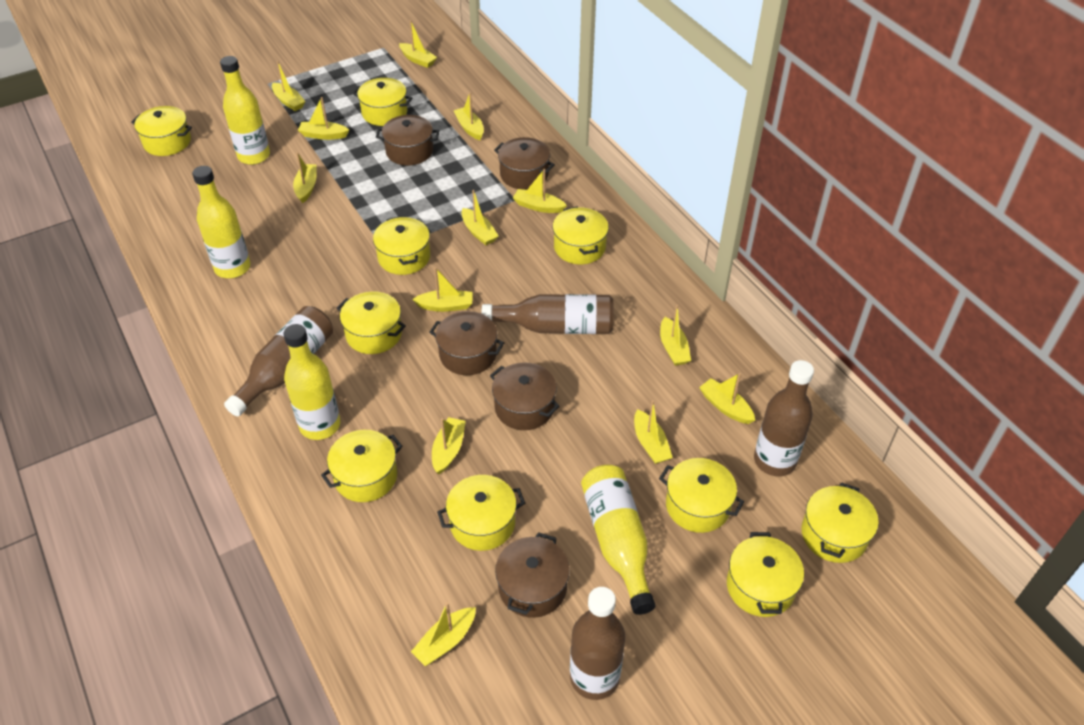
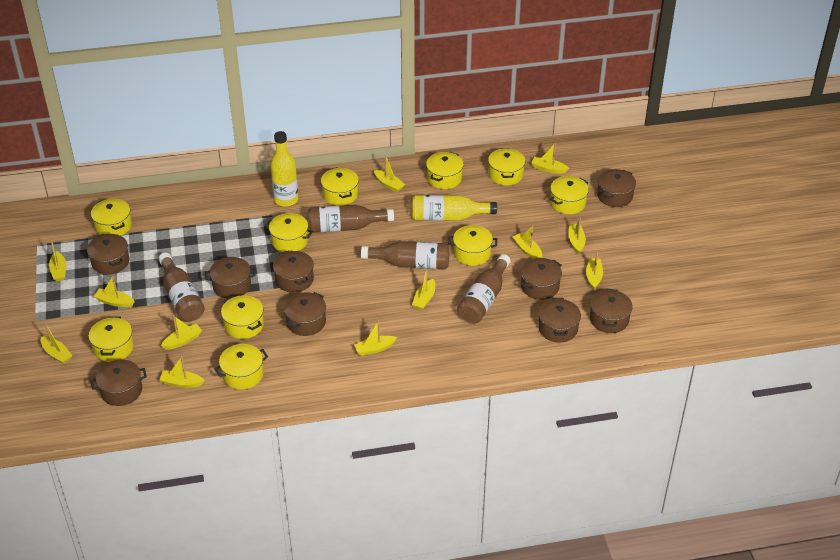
brown pot: 5 -> 9
yellow boat: 13 -> 12
yellow bottle: 4 -> 2

